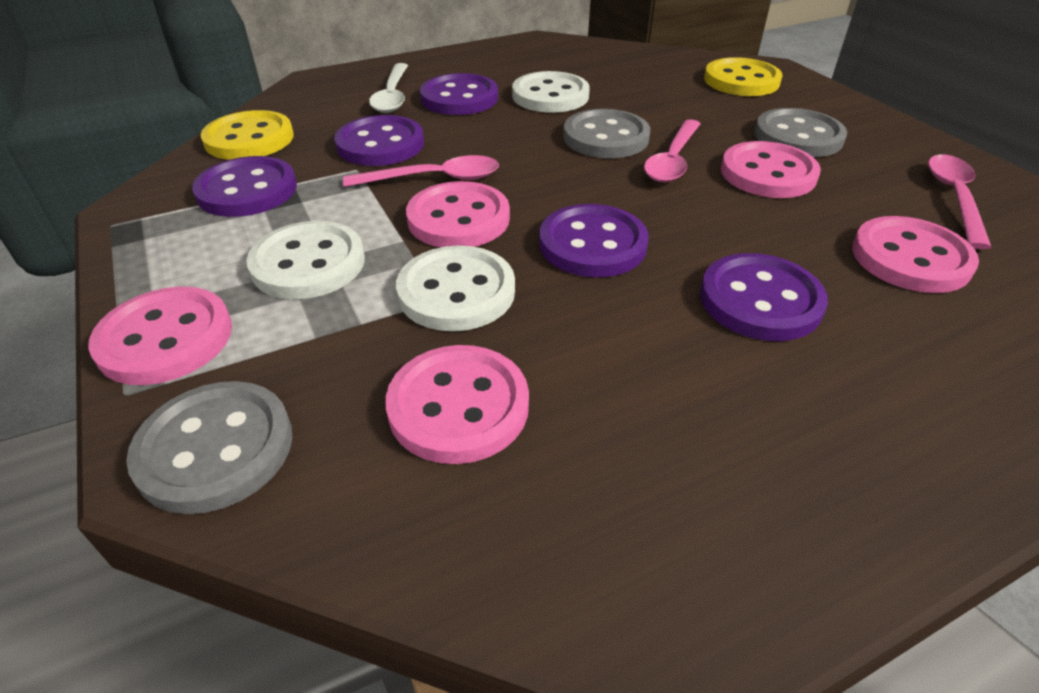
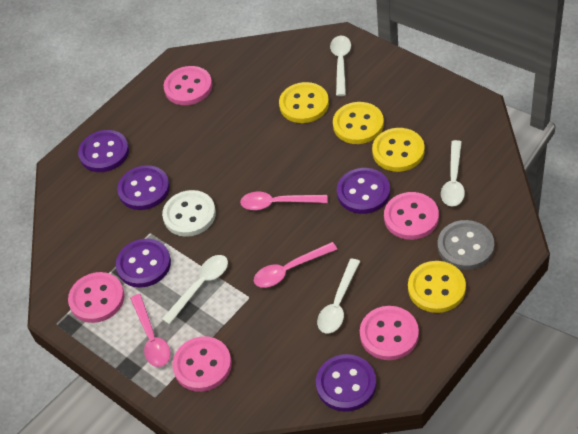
grey button: 3 -> 1
white button: 3 -> 1
white spoon: 1 -> 4
yellow button: 2 -> 4

